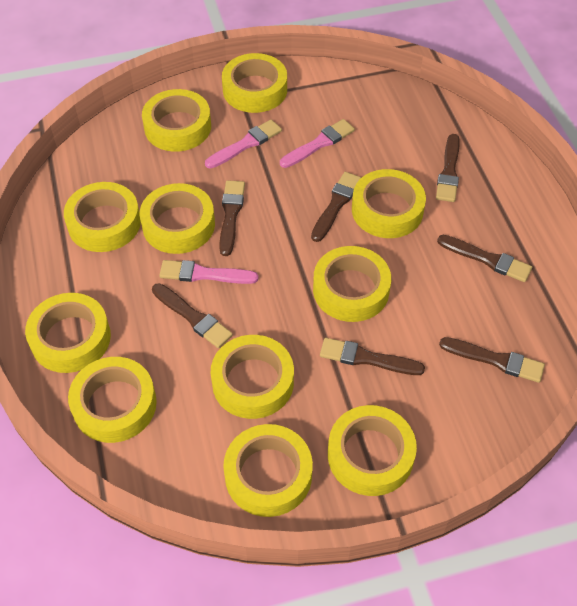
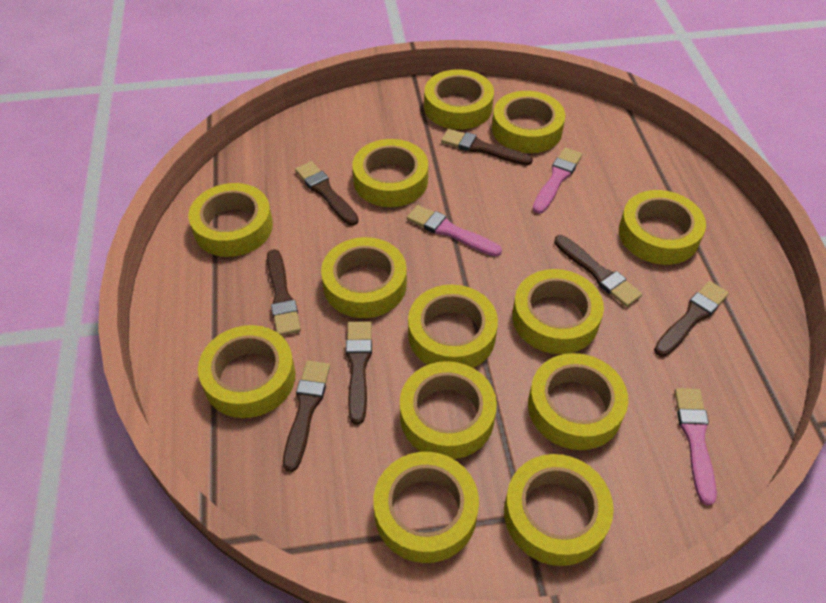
yellow tape: 11 -> 13

